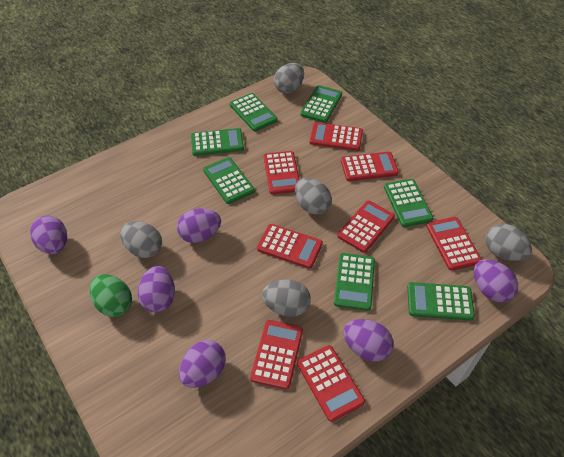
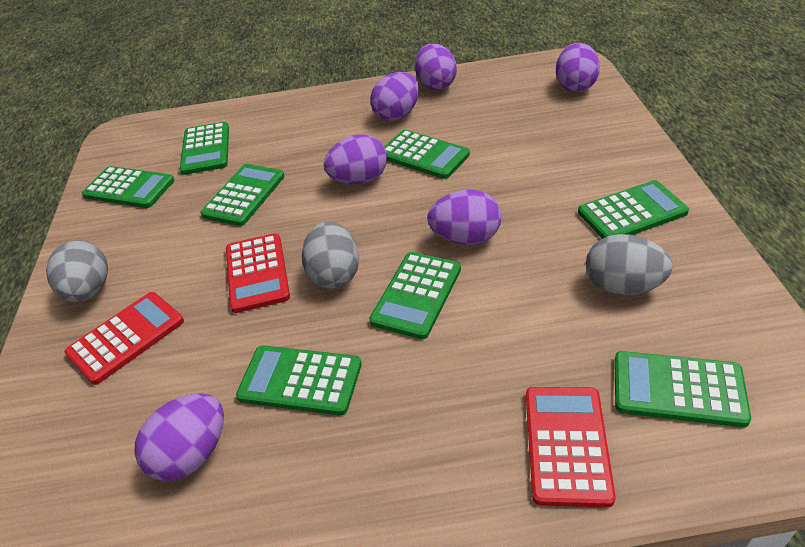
green calculator: 7 -> 8
green egg: 1 -> 0
grey egg: 5 -> 3
red calculator: 8 -> 3

